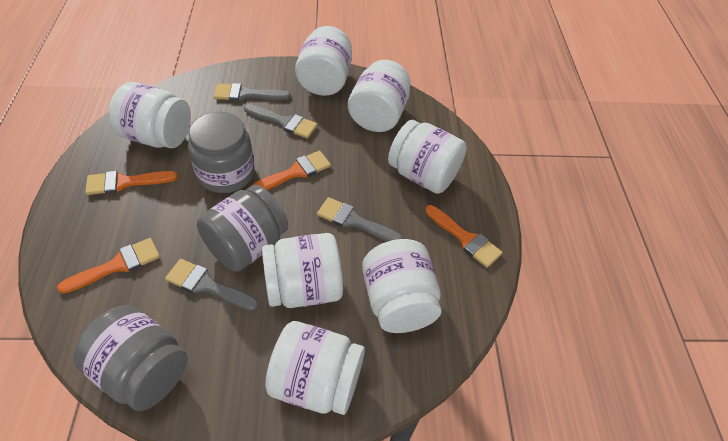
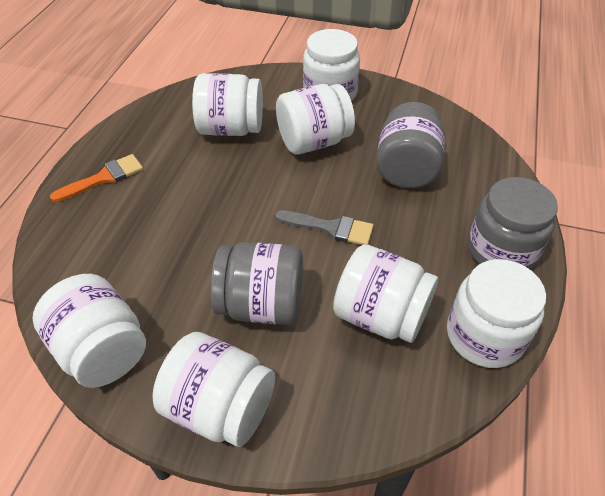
grey brush: 4 -> 1
orange brush: 4 -> 1

